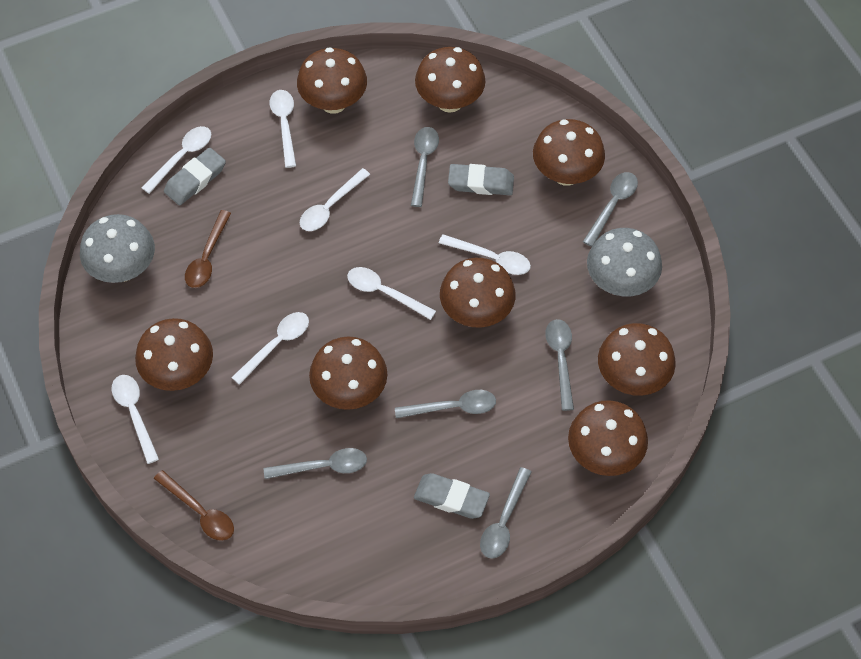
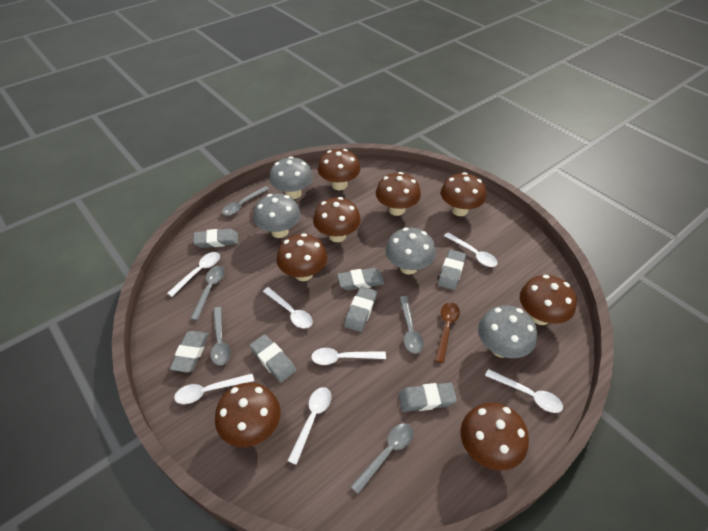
brown spoon: 2 -> 1
grey eraser: 3 -> 7
grey mushroom: 2 -> 4
grey spoon: 6 -> 5

